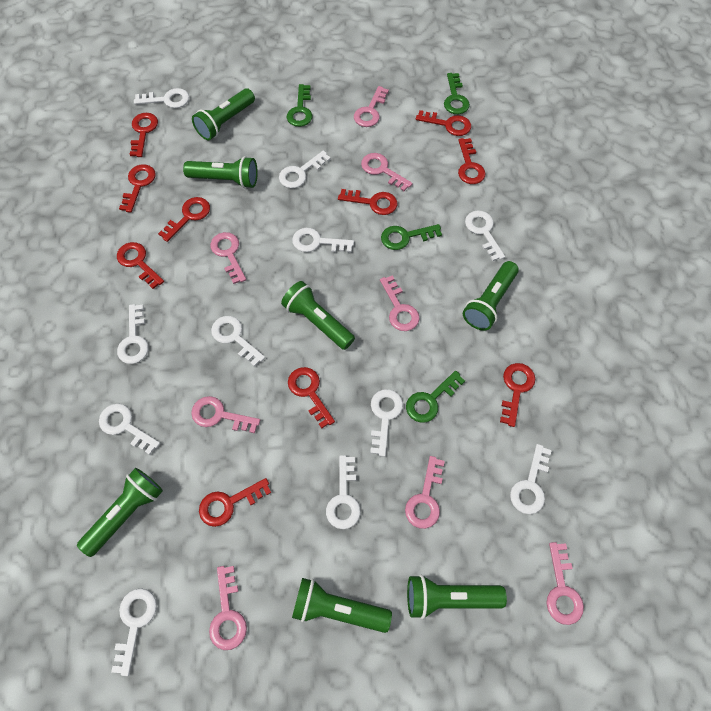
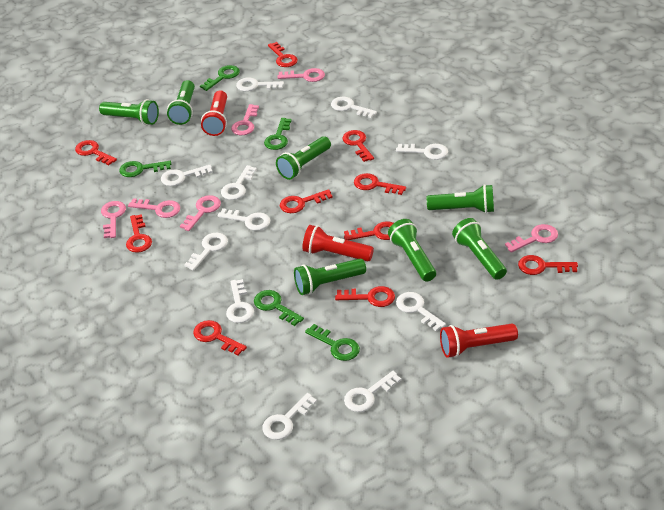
green key: 4 -> 5
pink key: 8 -> 6
red flashlight: 0 -> 3

